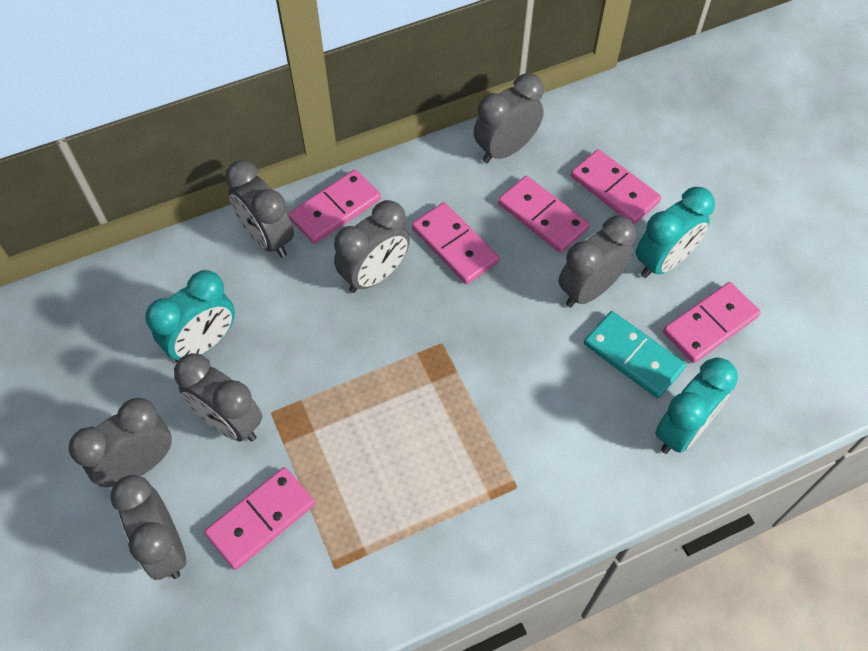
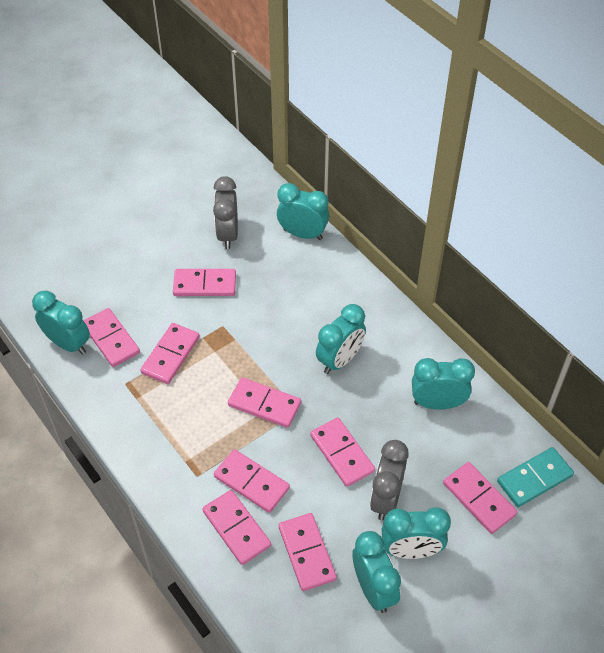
grey clock: 7 -> 2
pink domino: 6 -> 9
turquoise clock: 3 -> 6

